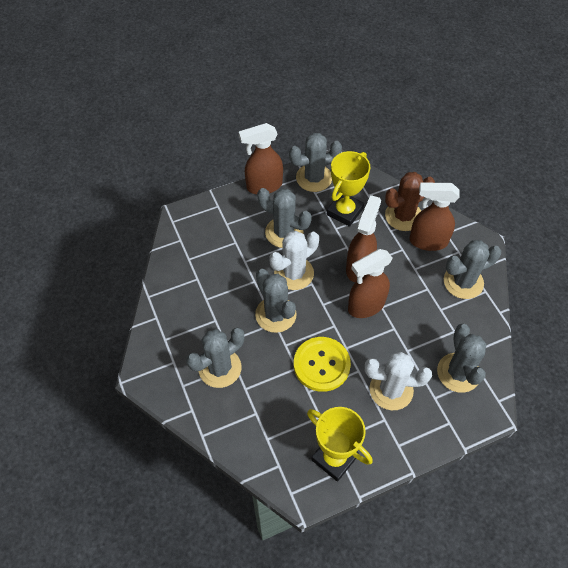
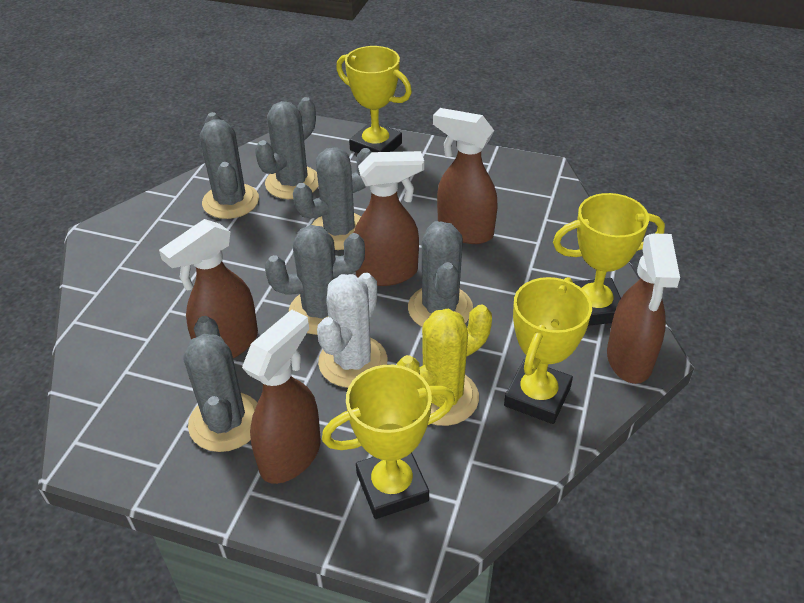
brown cactus: 1 -> 0
brown spray bottle: 4 -> 5
white cactus: 2 -> 1
yellow button: 1 -> 0
yellow cactus: 0 -> 1
yellow trophy: 2 -> 4

